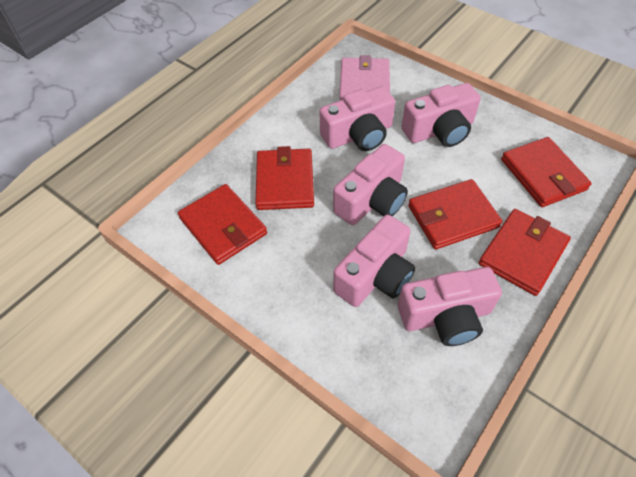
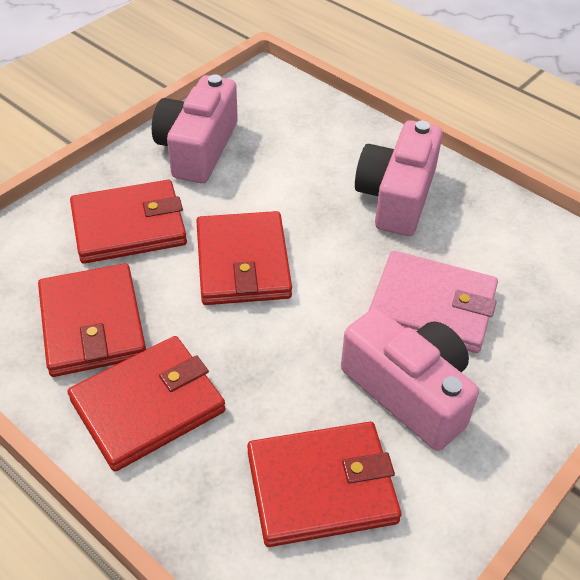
pink camera: 5 -> 3

